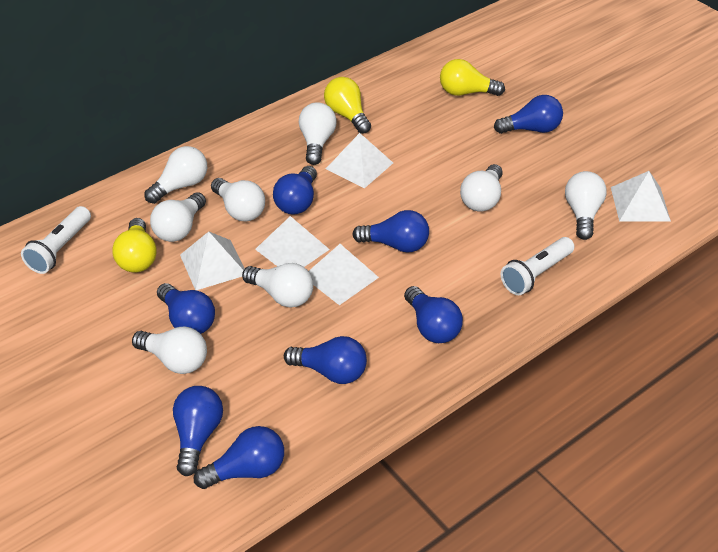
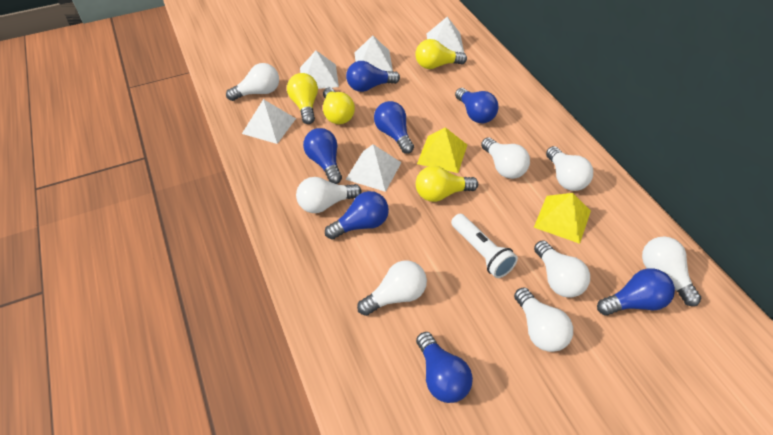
blue light bulb: 8 -> 7
white flashlight: 2 -> 1
yellow light bulb: 3 -> 4
yellow pyramid: 0 -> 2

